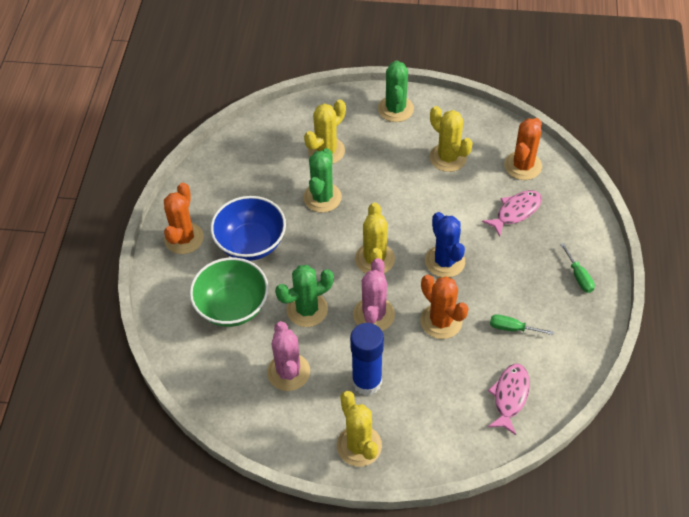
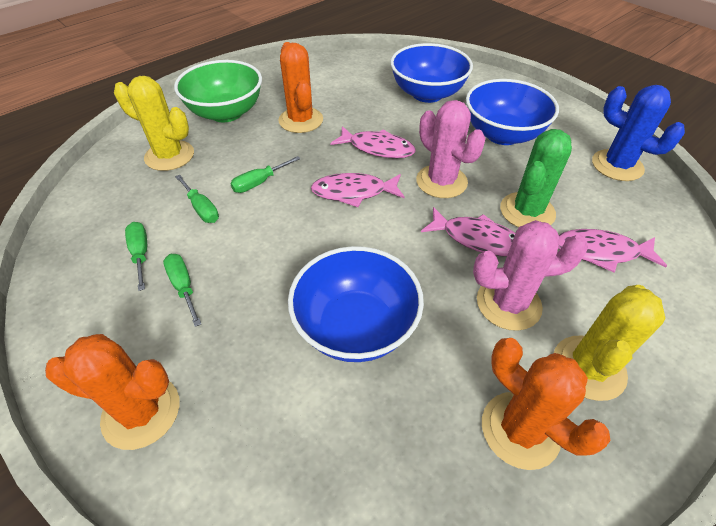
blue bowl: 1 -> 3
blue glue stick: 1 -> 0
green cactus: 3 -> 1
green screwdriver: 2 -> 4
pink fish: 2 -> 4
yellow cactus: 4 -> 2

